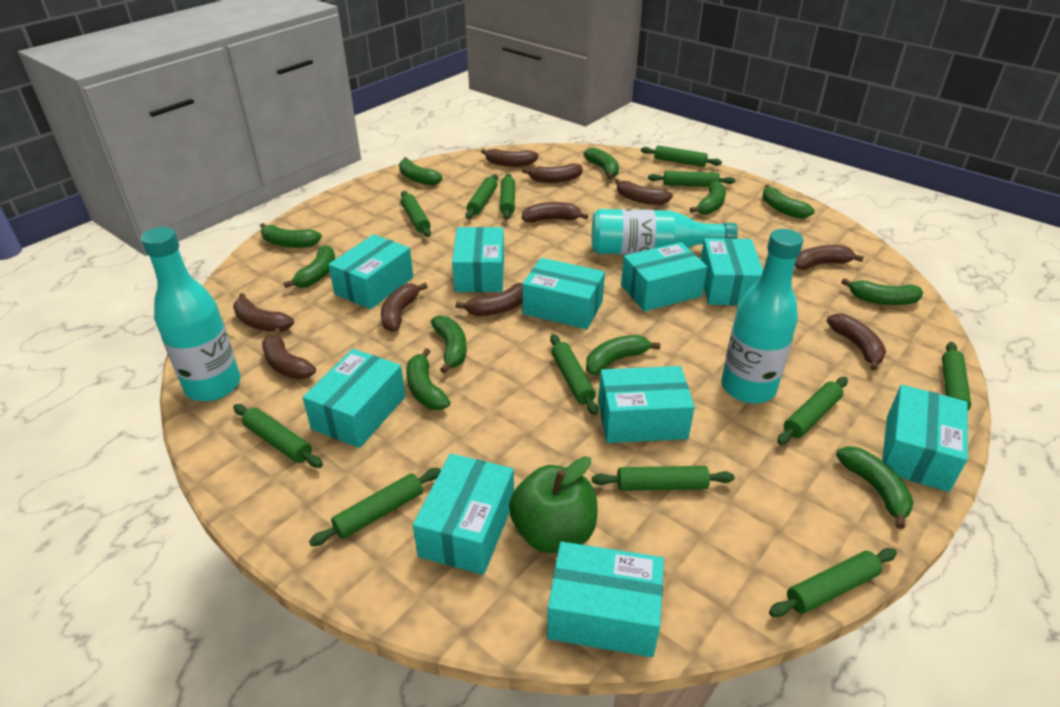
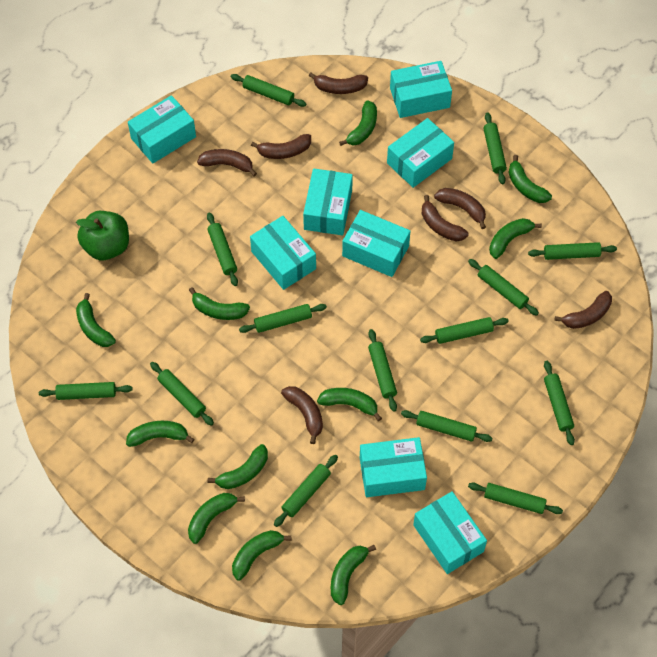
brown banana: 10 -> 7
green rolling pin: 12 -> 14
turquoise bottle: 3 -> 0
turquoise box: 10 -> 8

